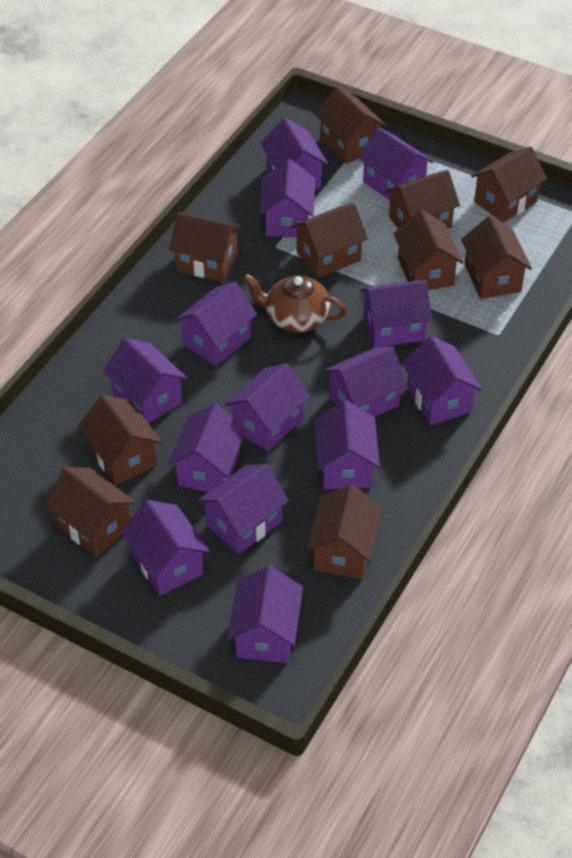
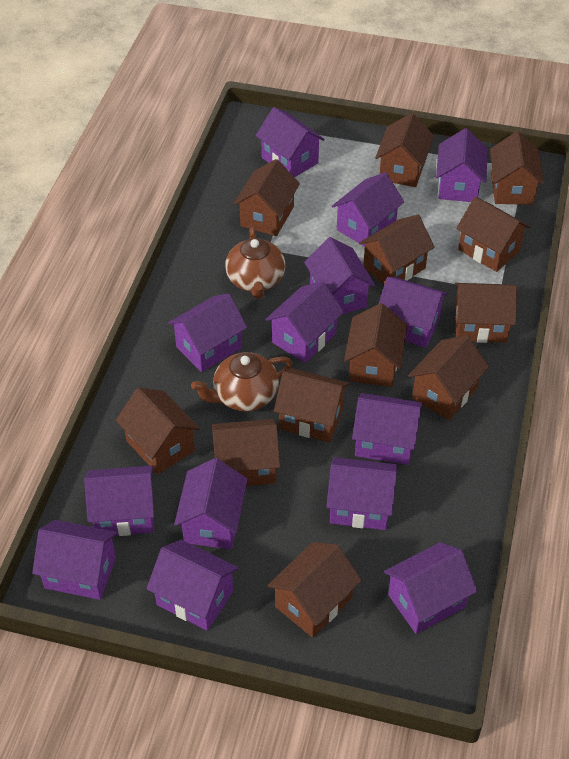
brown house: 10 -> 12
brown teapot: 1 -> 2

